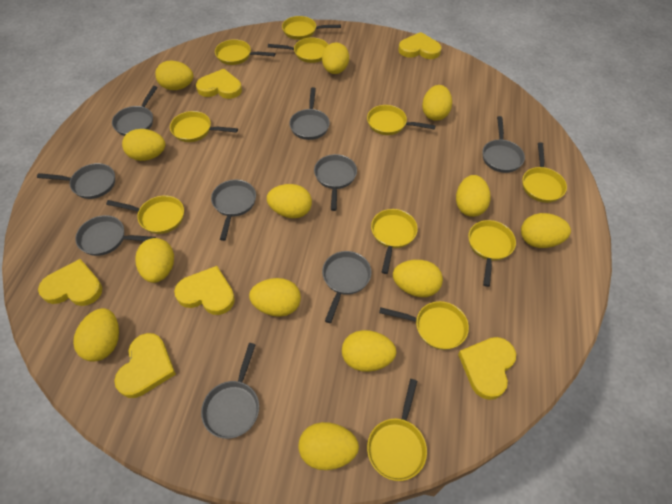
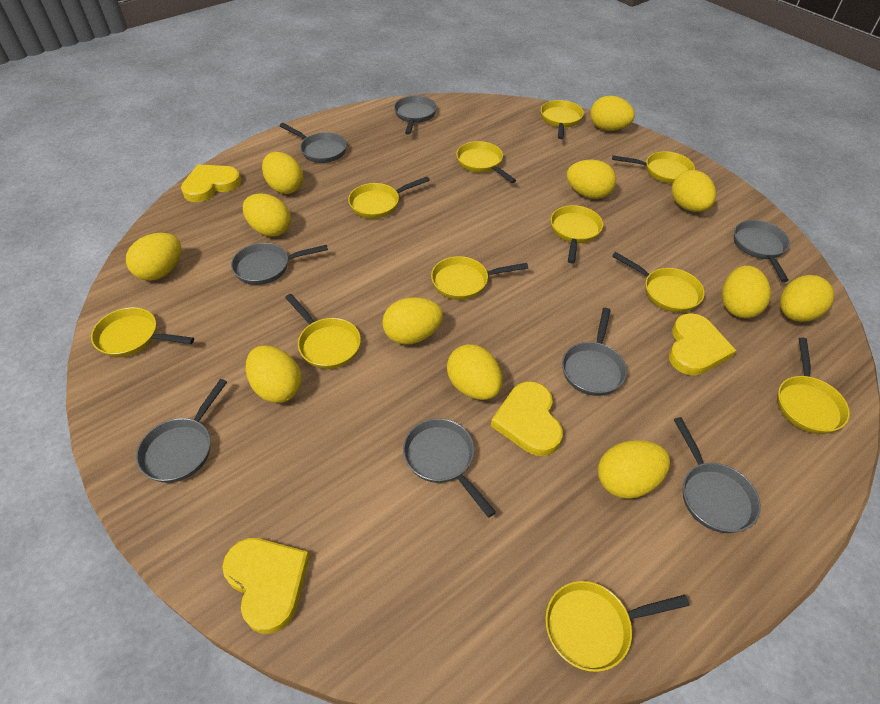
grey pan: 9 -> 8
yellow egg: 13 -> 12
yellow heart: 6 -> 4

